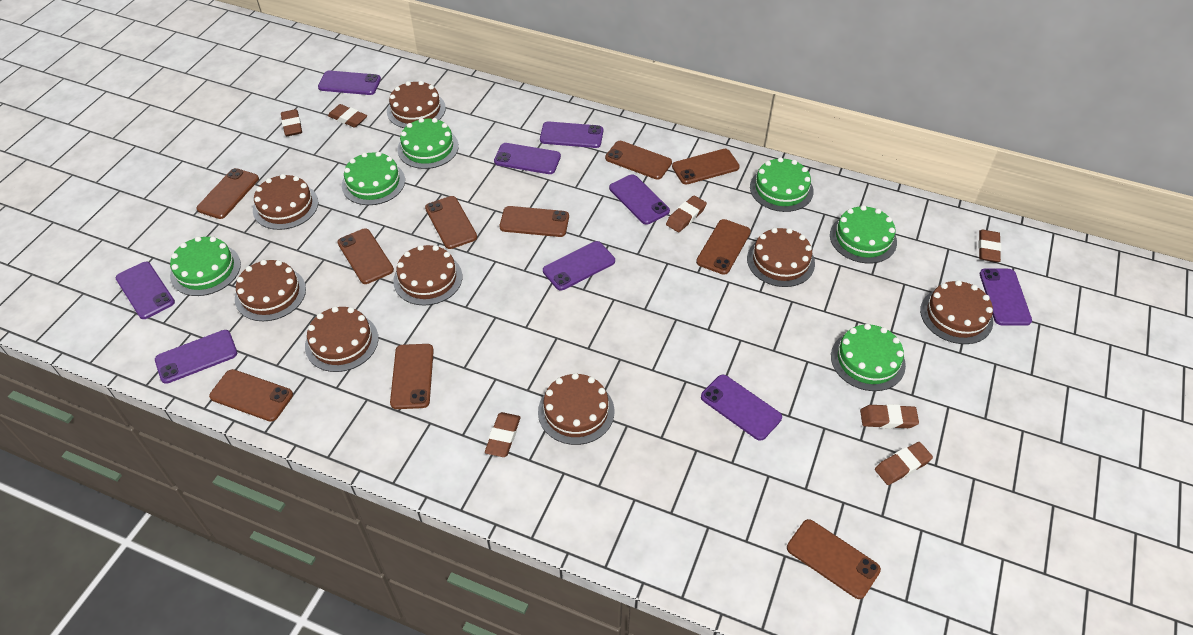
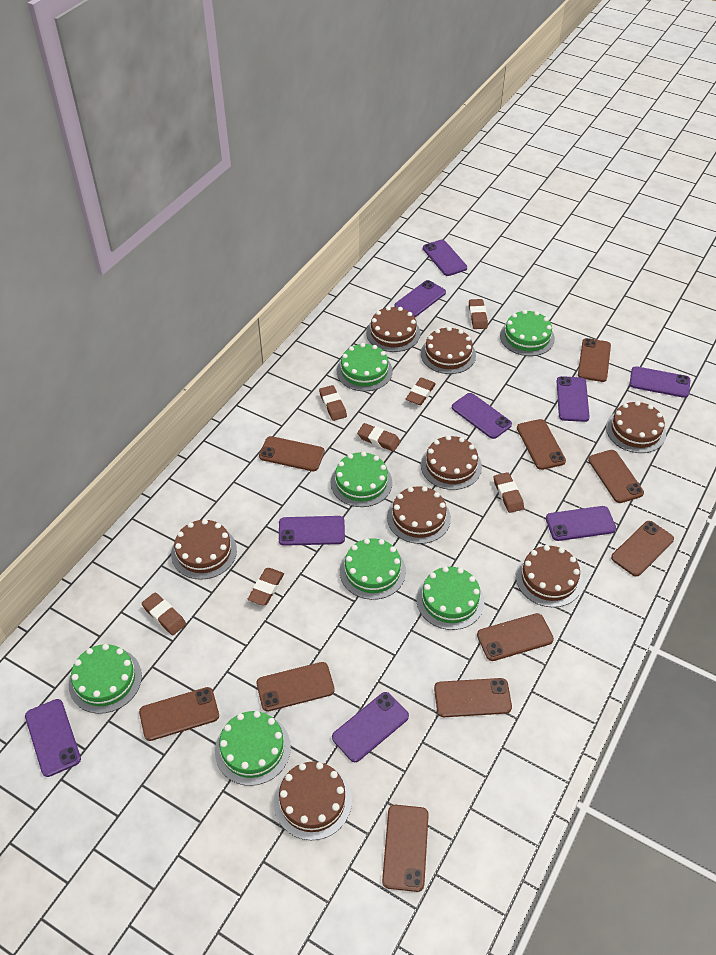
green cake: 6 -> 7

